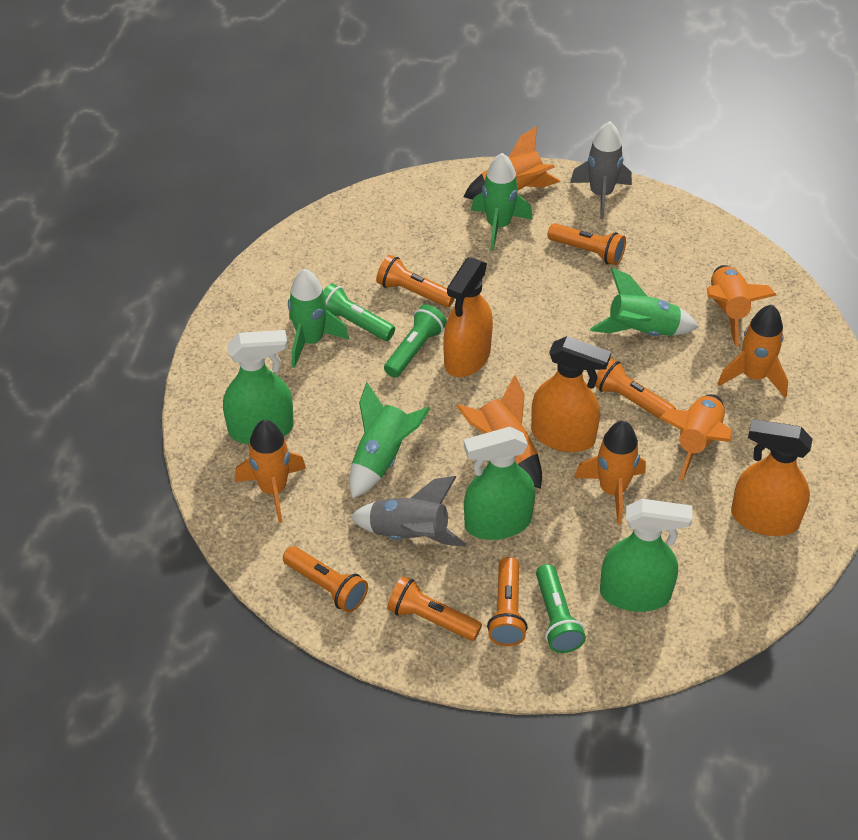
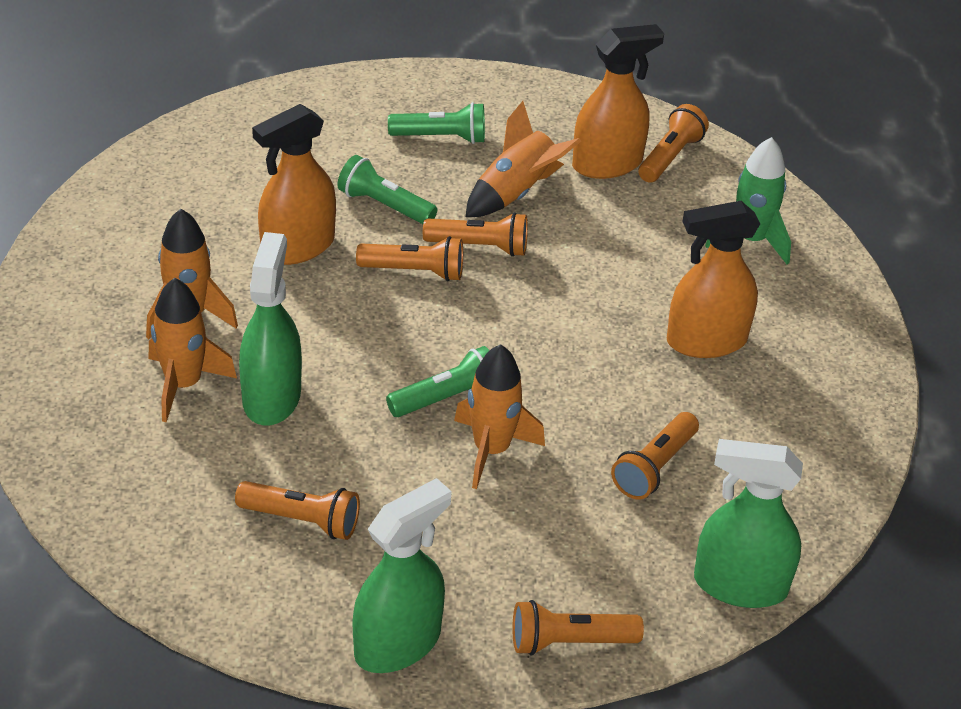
green rocket: 4 -> 1
grey rocket: 2 -> 0
orange rocket: 7 -> 4

